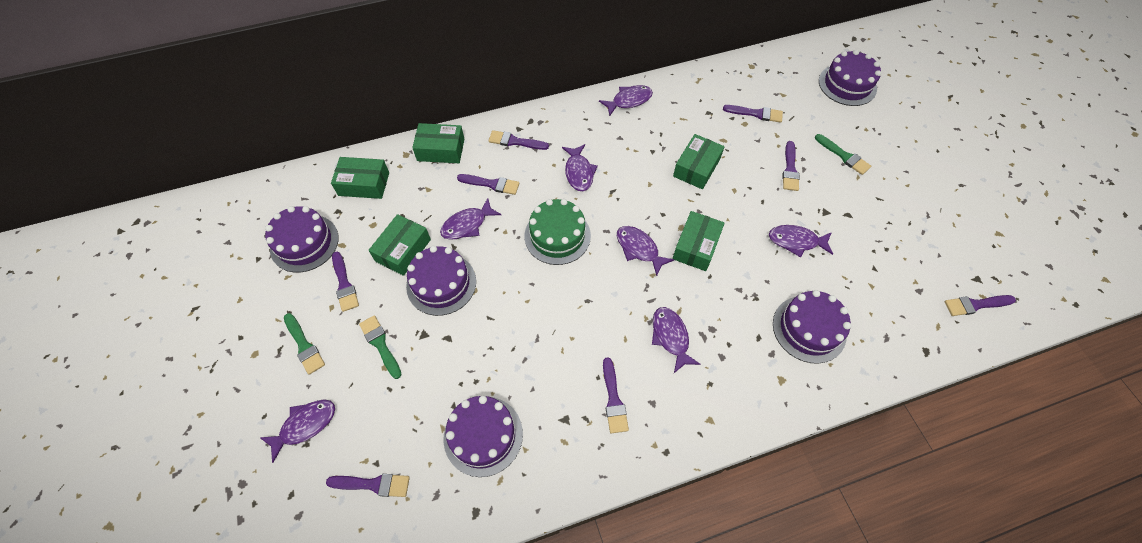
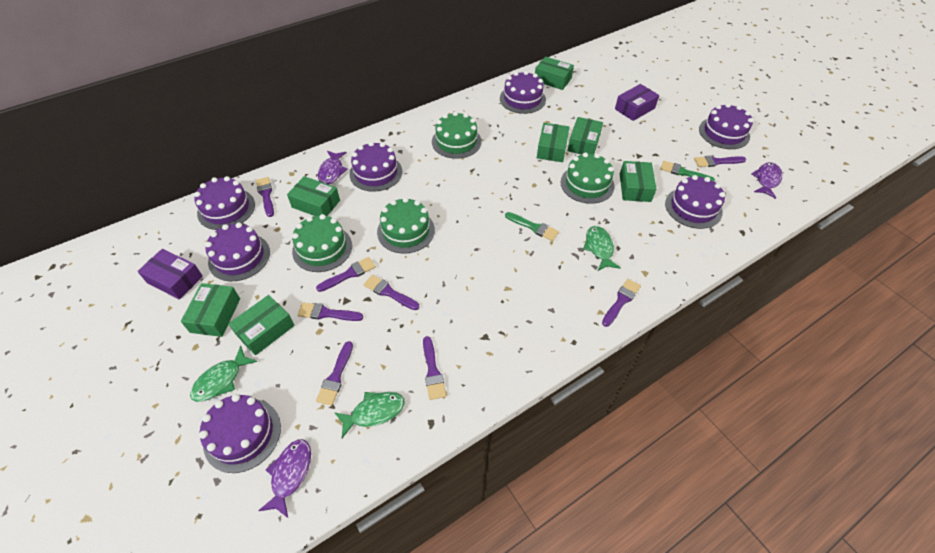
green box: 5 -> 7
green brush: 3 -> 2
green cake: 1 -> 4
green fish: 0 -> 3
purple box: 0 -> 2
purple cake: 5 -> 7
purple fish: 7 -> 3

